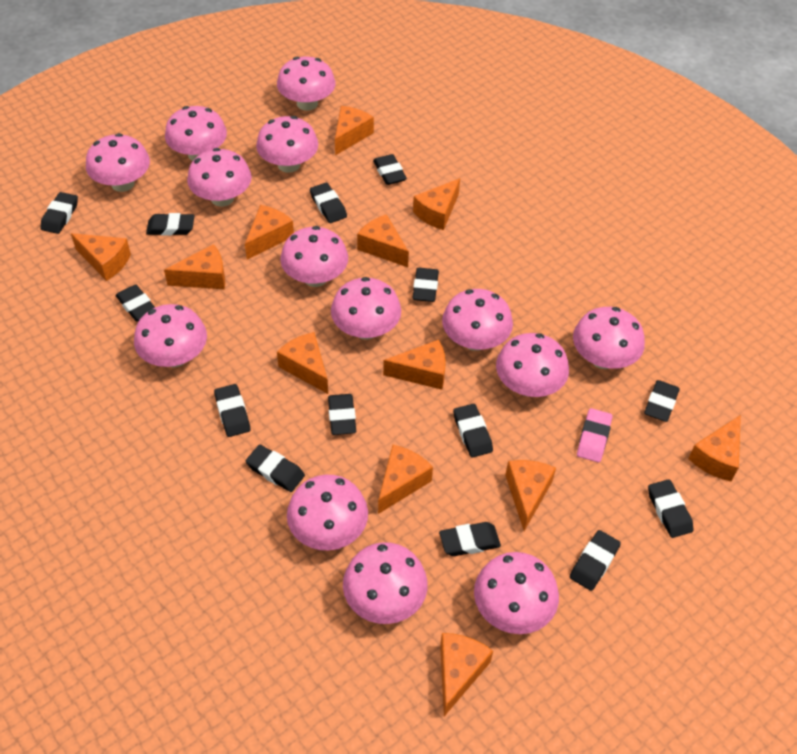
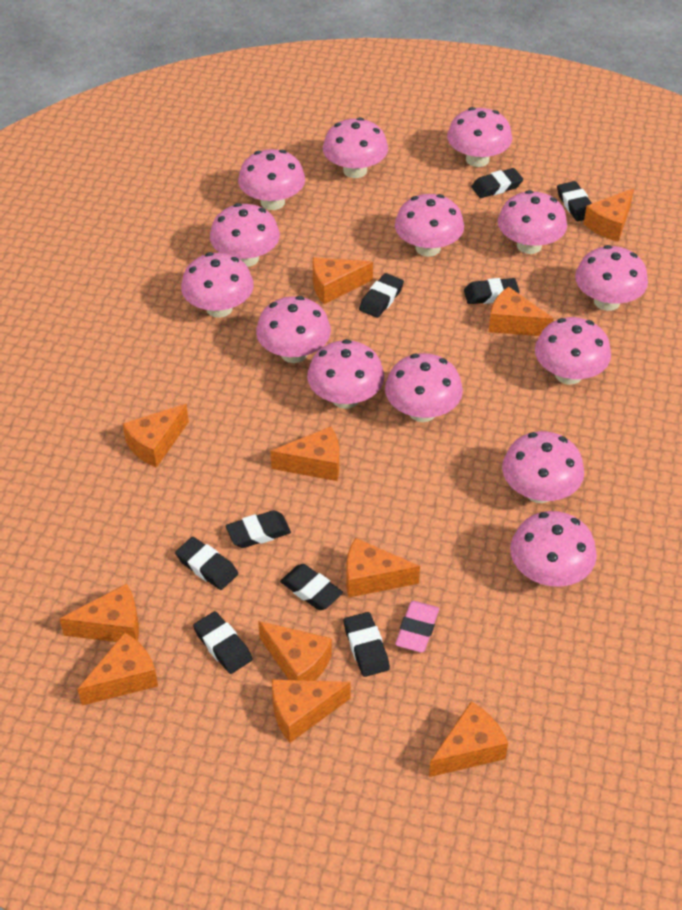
black eraser: 14 -> 9
orange cheese: 12 -> 11

